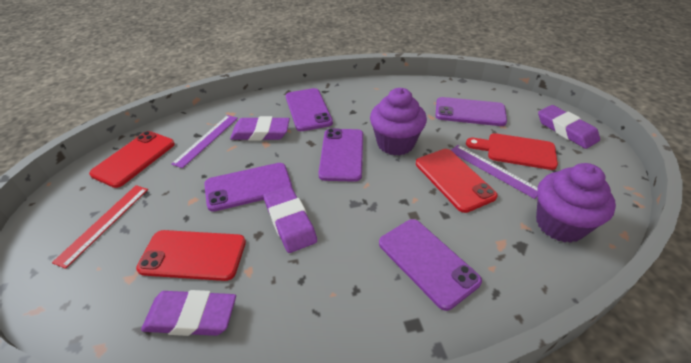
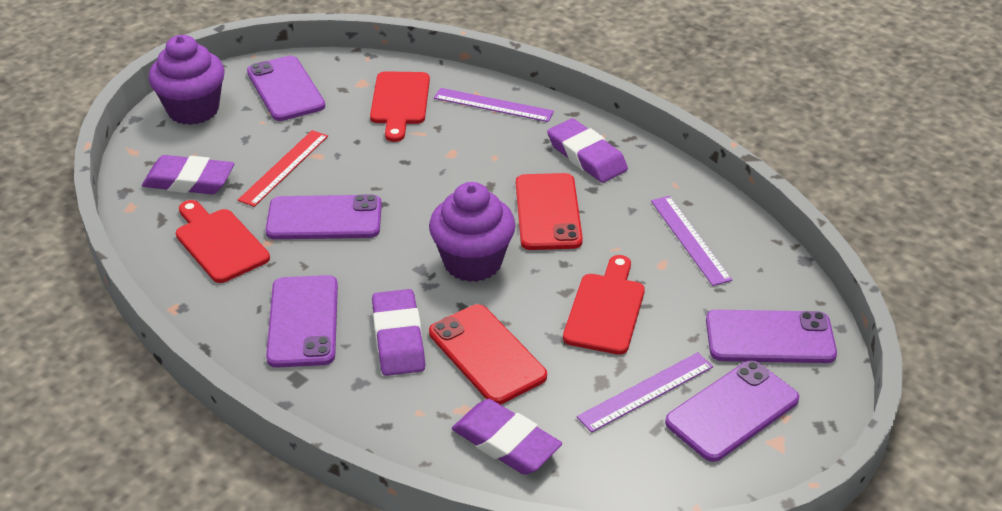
purple ruler: 2 -> 3
red cutting board: 1 -> 3
red phone: 3 -> 2

